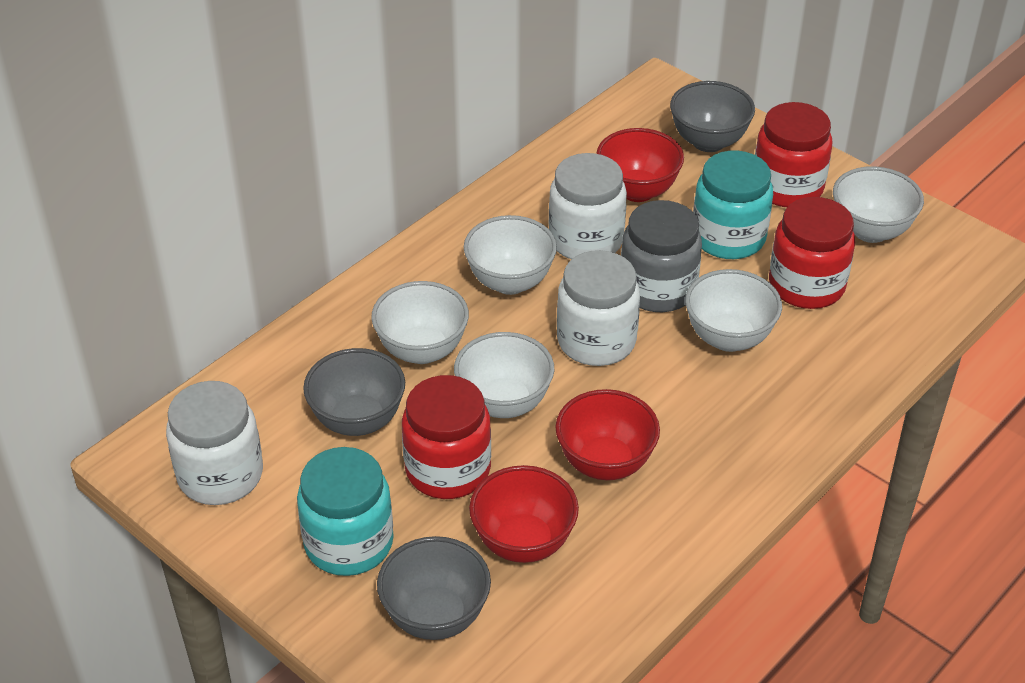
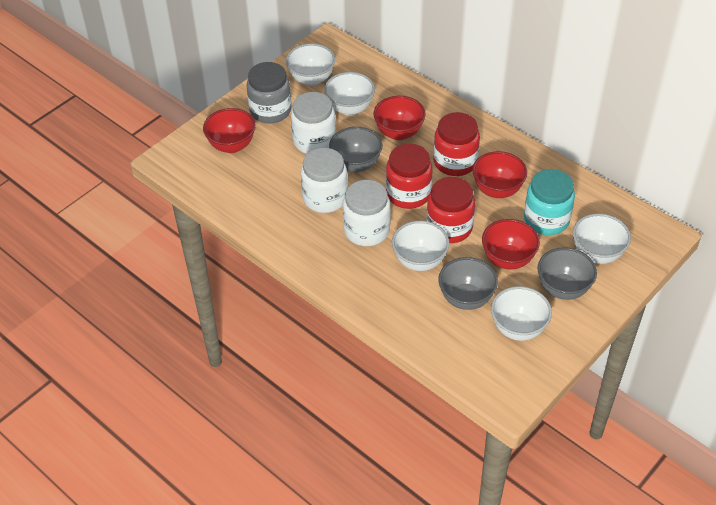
red bowl: 3 -> 4
turquoise jar: 2 -> 1

